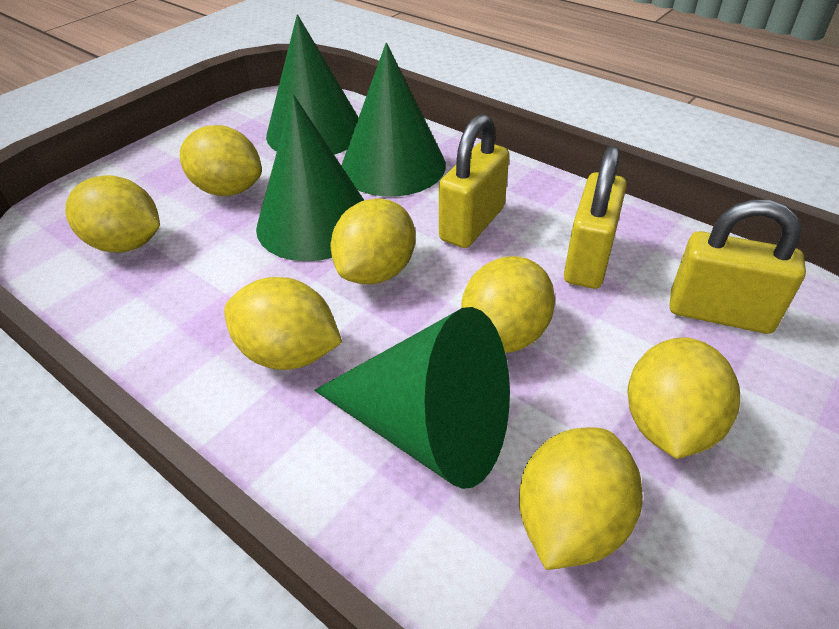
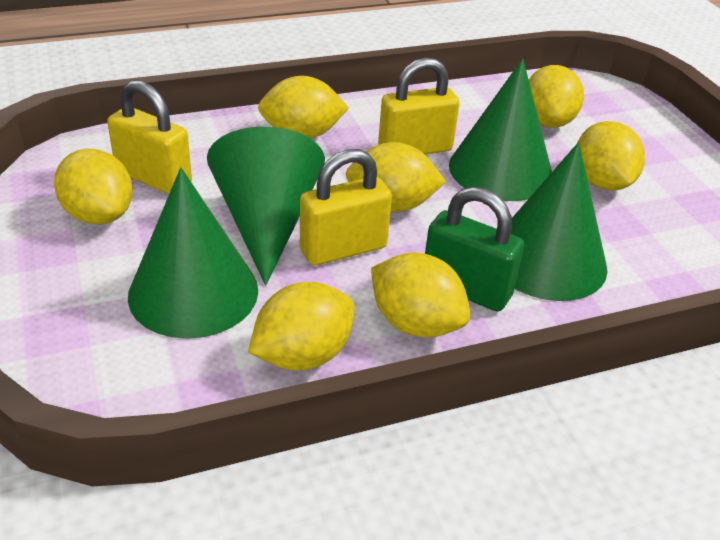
green padlock: 0 -> 1

